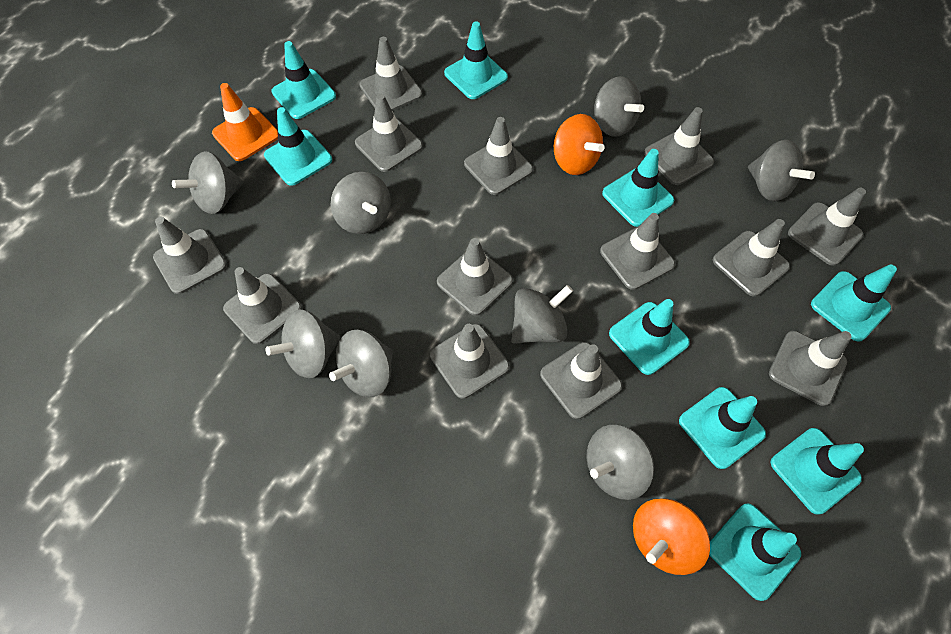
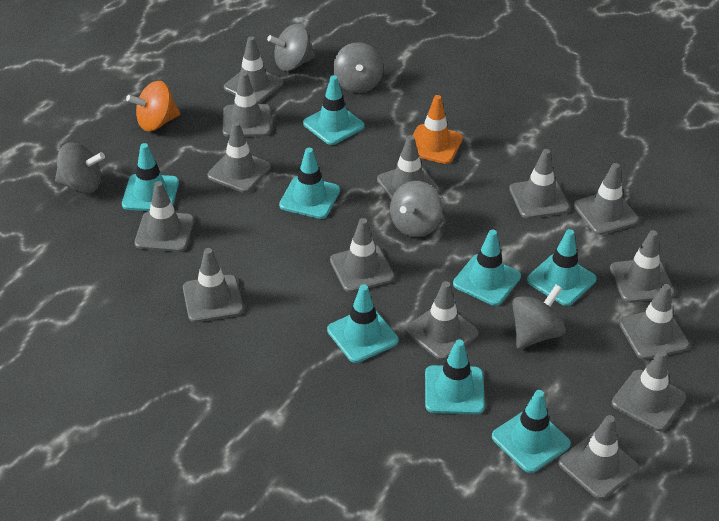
grey spinning top: 8 -> 5
grey traffic cone: 13 -> 14
orange spinning top: 2 -> 1
turquoise traffic cone: 9 -> 8

